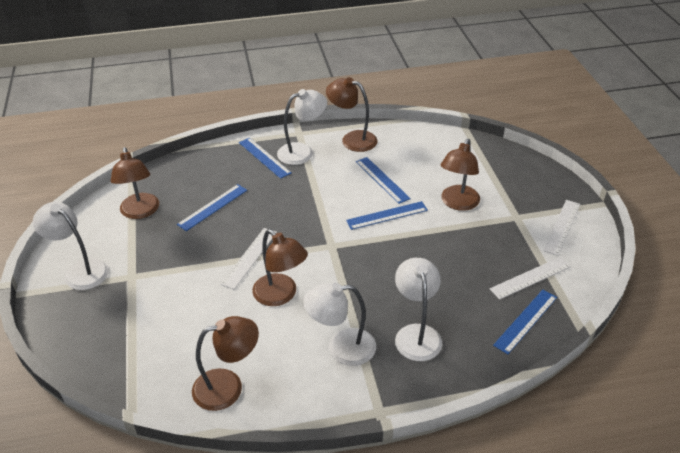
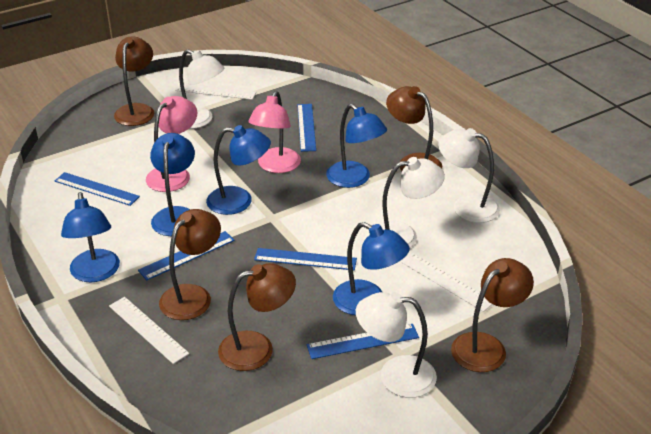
blue lamp: 0 -> 5
pink lamp: 0 -> 2

